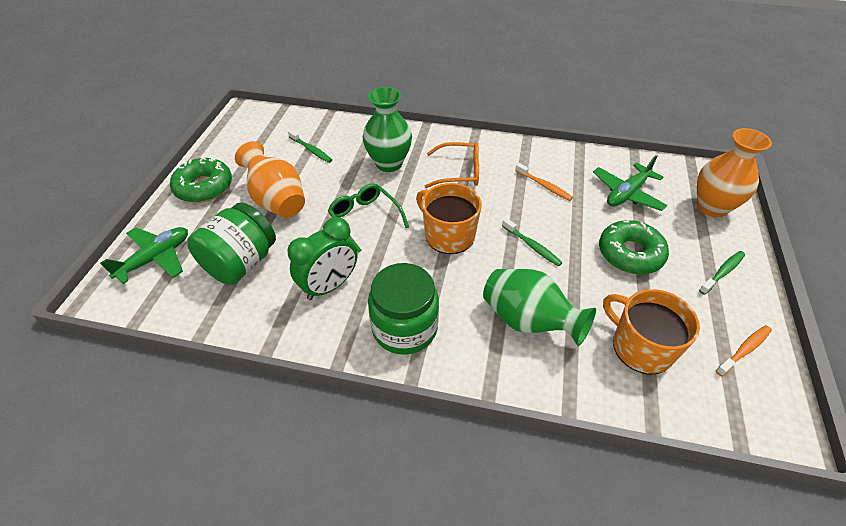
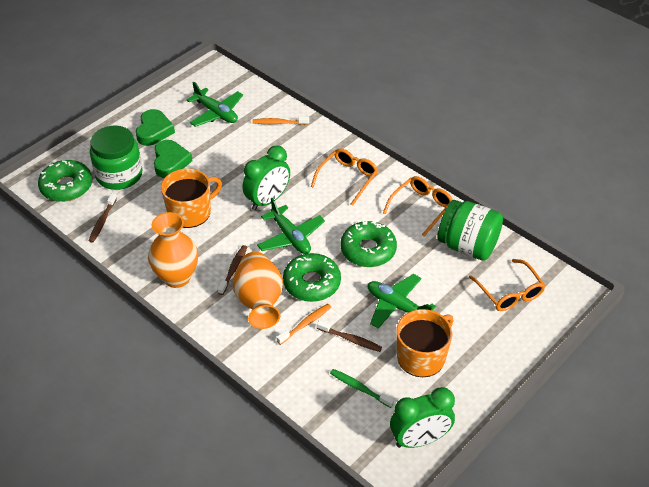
brown toothbrush: 0 -> 3
green clock: 1 -> 2
green donut: 2 -> 3
green glasses: 1 -> 0
green heart: 0 -> 2
green plane: 2 -> 3
green toothbrush: 3 -> 1
green vase: 2 -> 0
orange glasses: 1 -> 3

